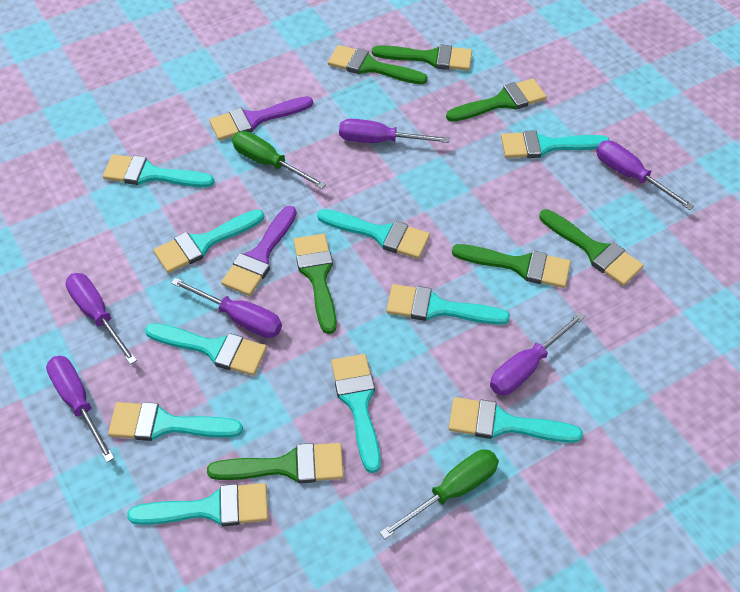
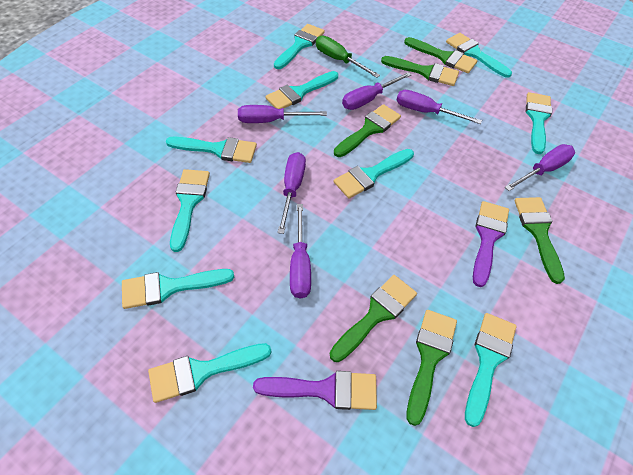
green brush: 7 -> 6
green screwdriver: 2 -> 1

